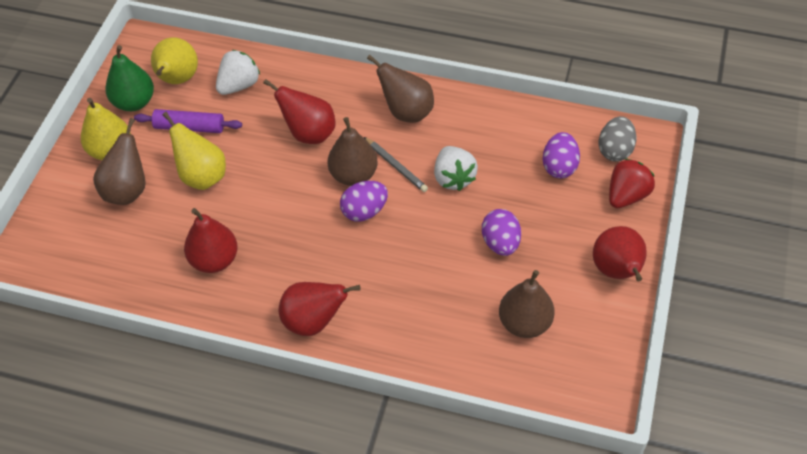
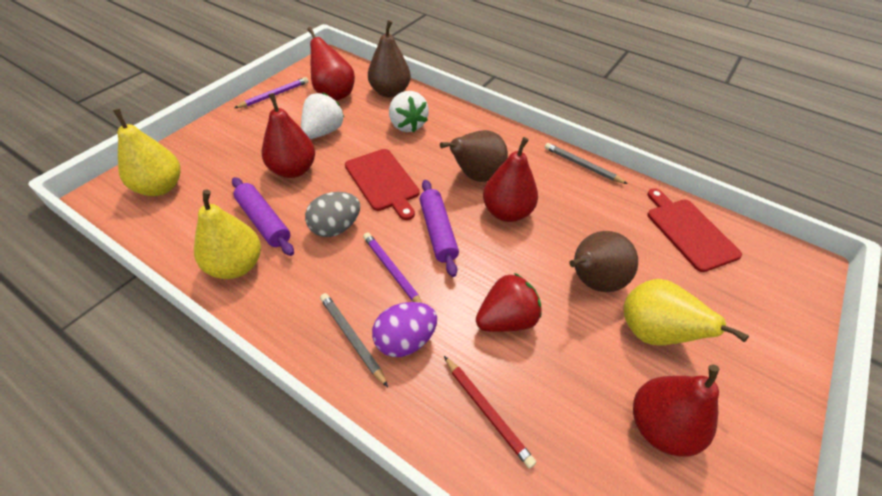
brown pear: 4 -> 3
green pear: 1 -> 0
grey pencil: 1 -> 2
purple egg: 3 -> 1
purple pencil: 0 -> 2
purple rolling pin: 1 -> 2
red cutting board: 0 -> 2
red pencil: 0 -> 1

